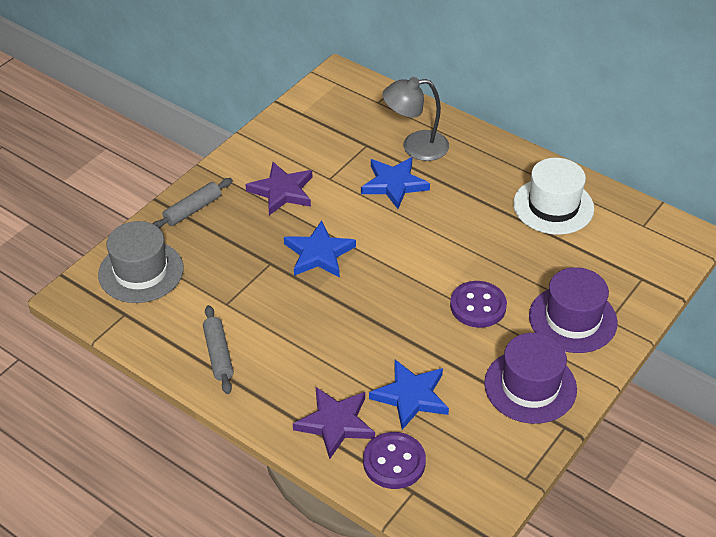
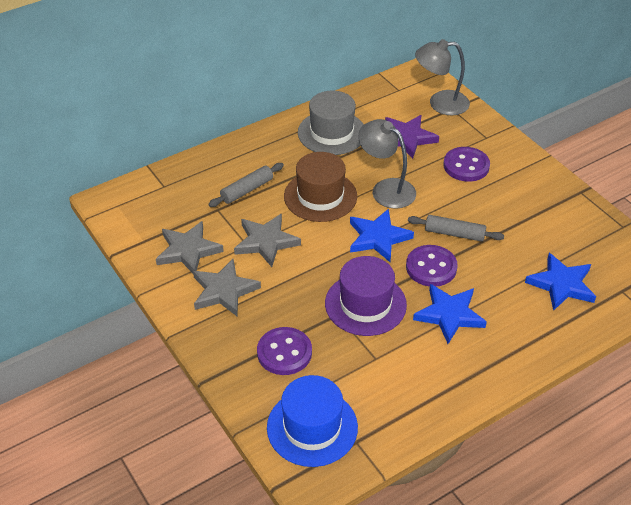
blue hat: 0 -> 1
brown hat: 0 -> 1
grey lamp: 1 -> 2
grey star: 0 -> 3
purple button: 2 -> 3
purple hat: 2 -> 1
purple star: 2 -> 1
white hat: 1 -> 0

